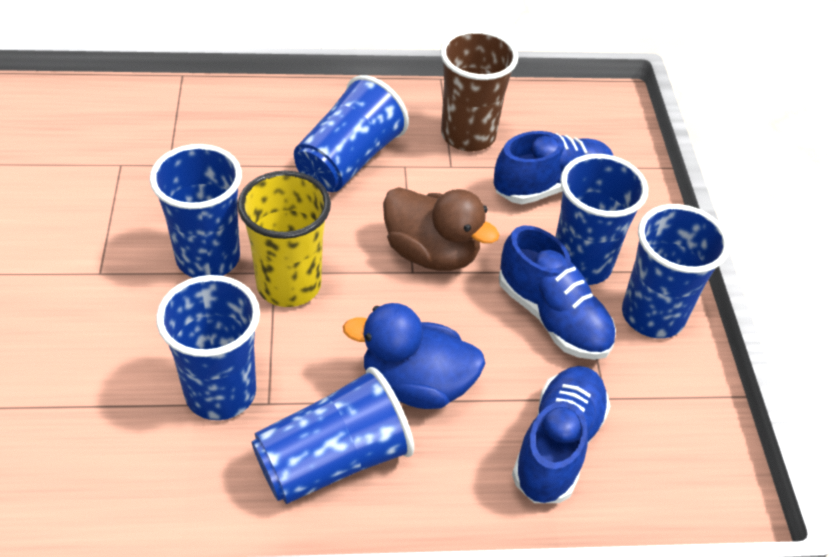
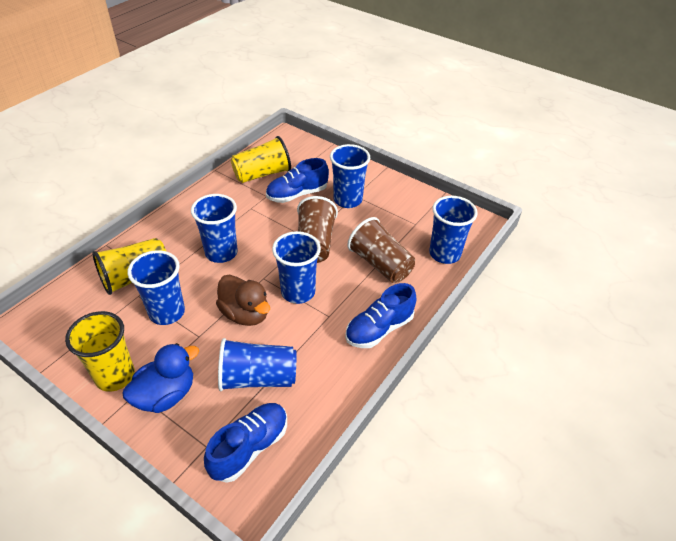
brown cup: 1 -> 2
yellow cup: 1 -> 3

